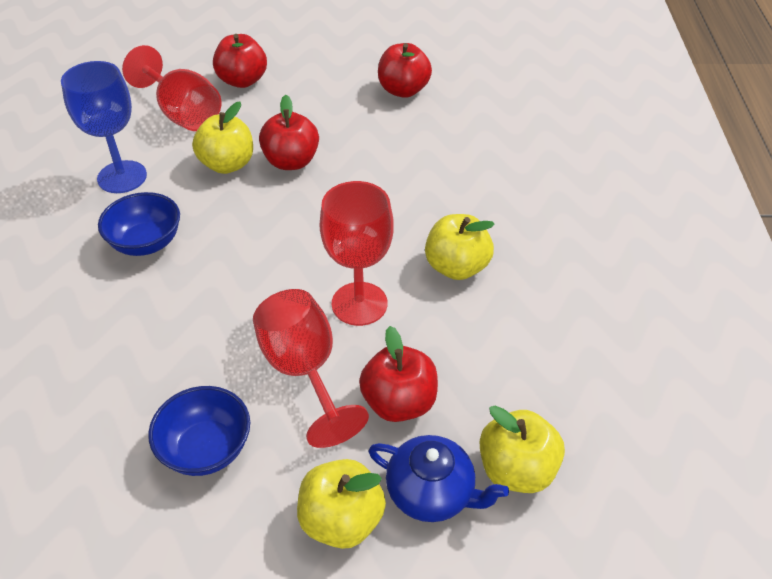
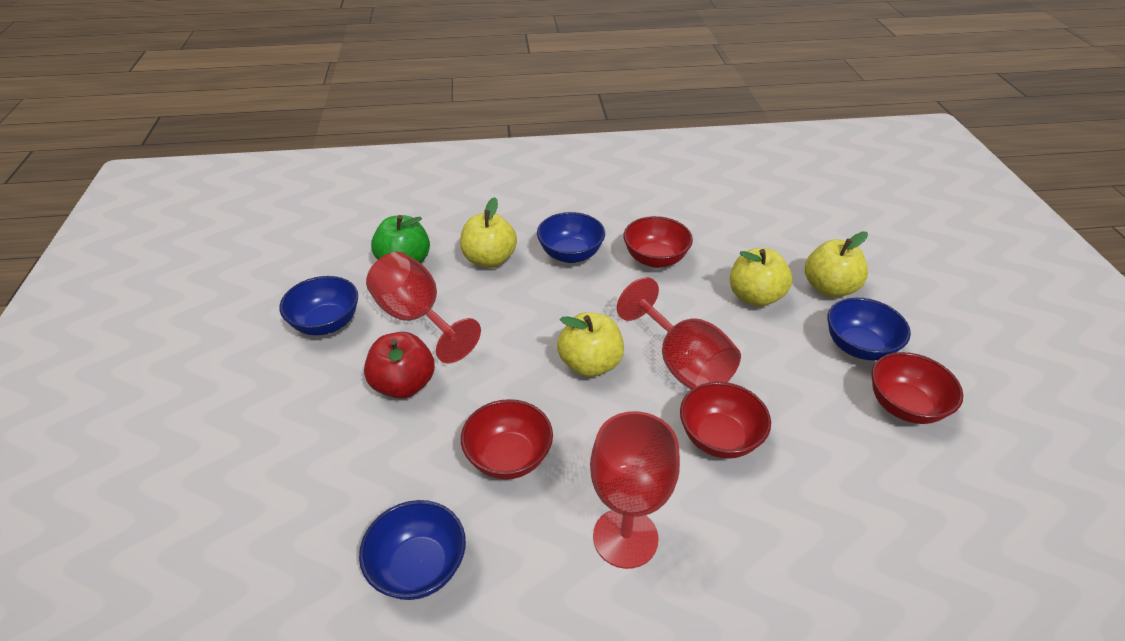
blue bowl: 2 -> 4
blue goblet: 1 -> 0
blue teapot: 1 -> 0
green apple: 0 -> 1
red apple: 4 -> 1
red bowl: 0 -> 4

